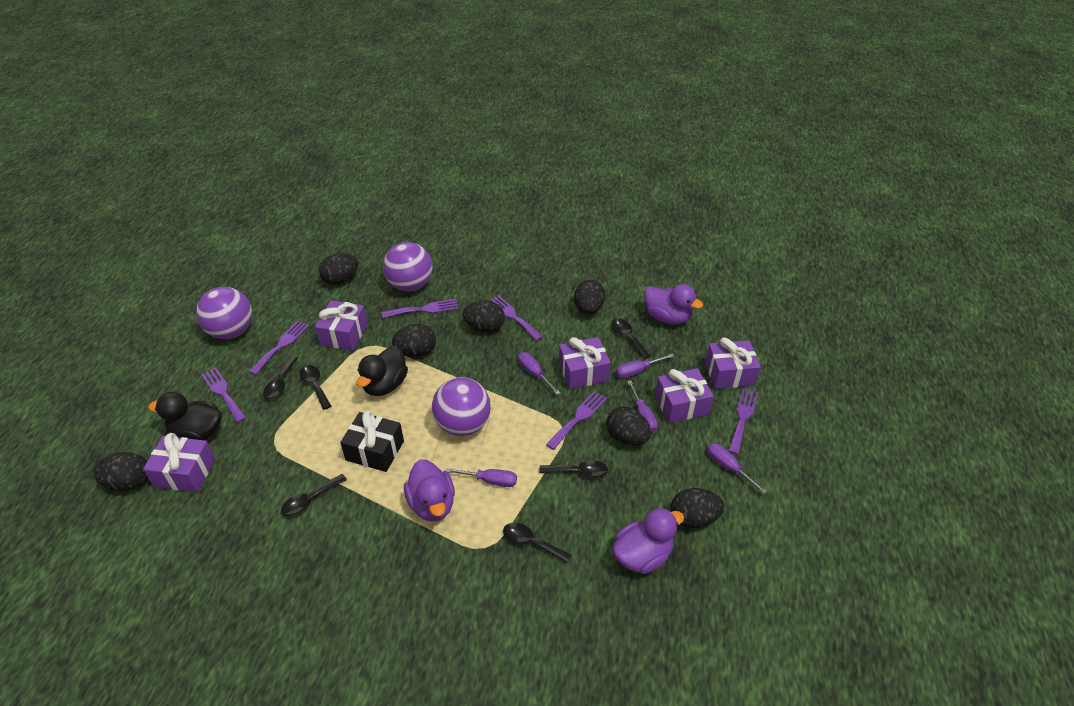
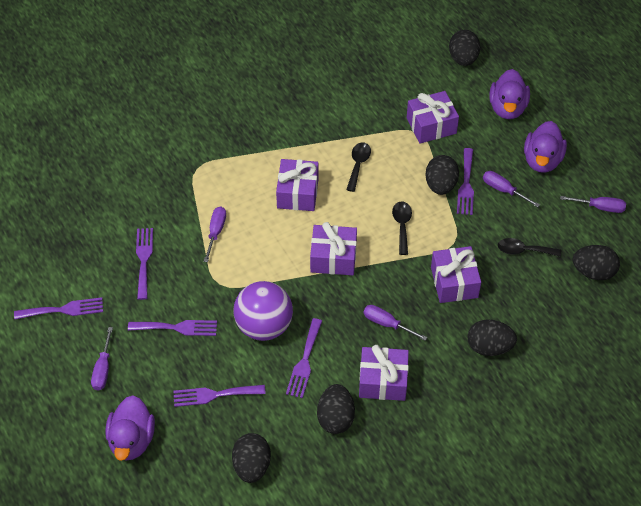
black duck: 2 -> 0
black egg: 7 -> 6
black gift: 1 -> 0
black spoon: 6 -> 3
purple ball: 3 -> 1

